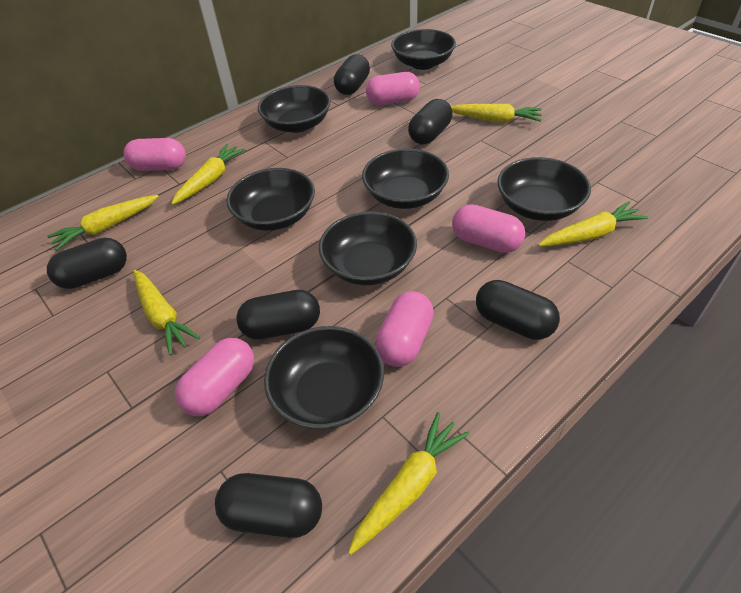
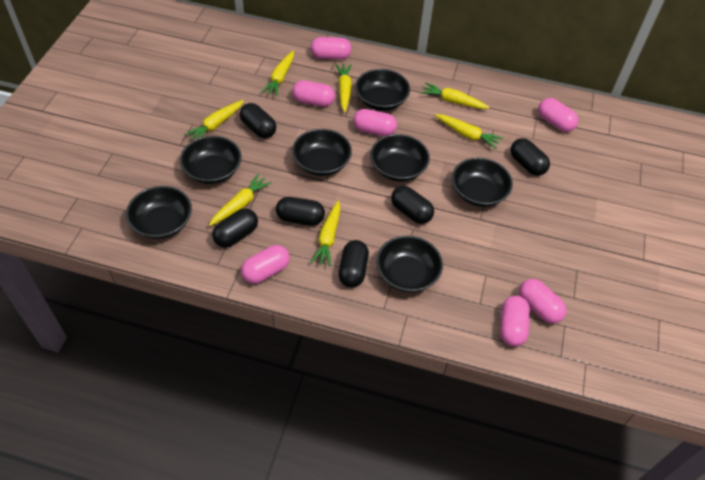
pink capsule: 5 -> 7
yellow carrot: 6 -> 7

